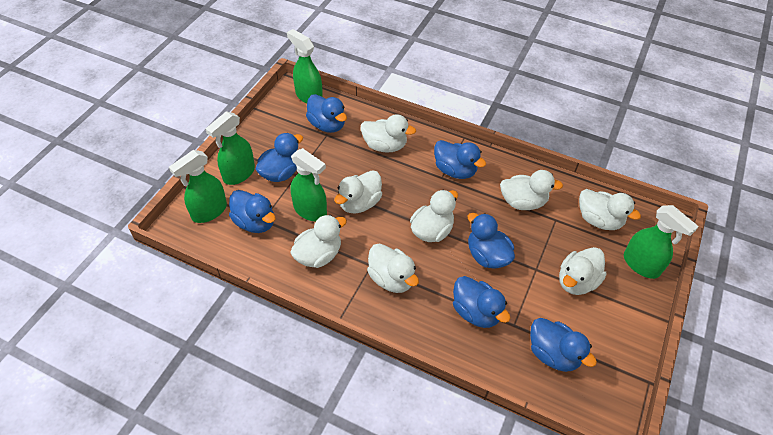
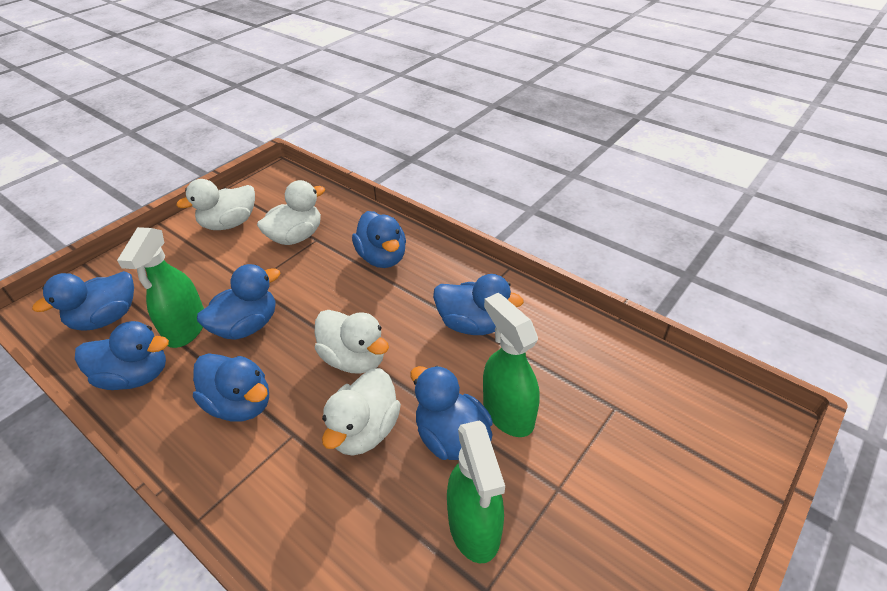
green spray bottle: 5 -> 3
white duck: 8 -> 4

